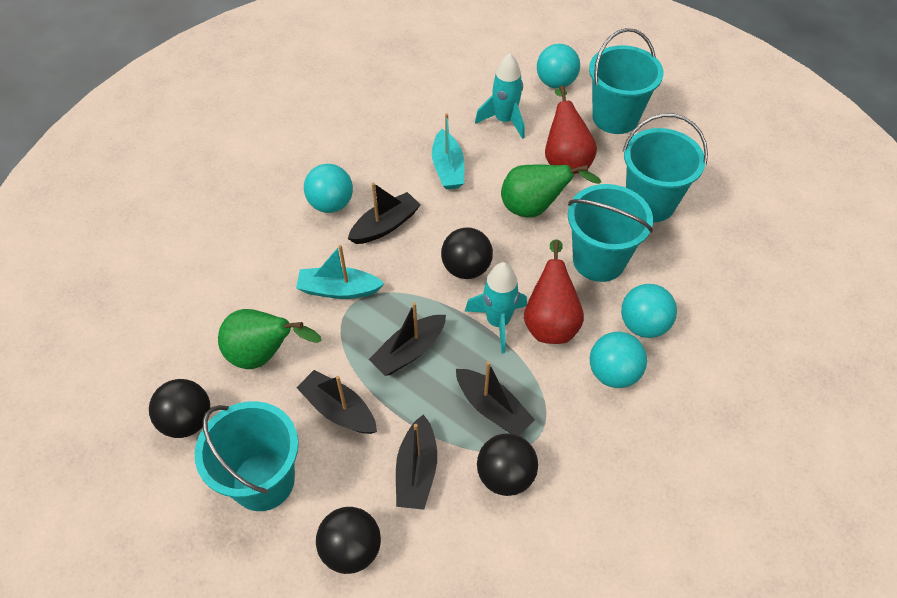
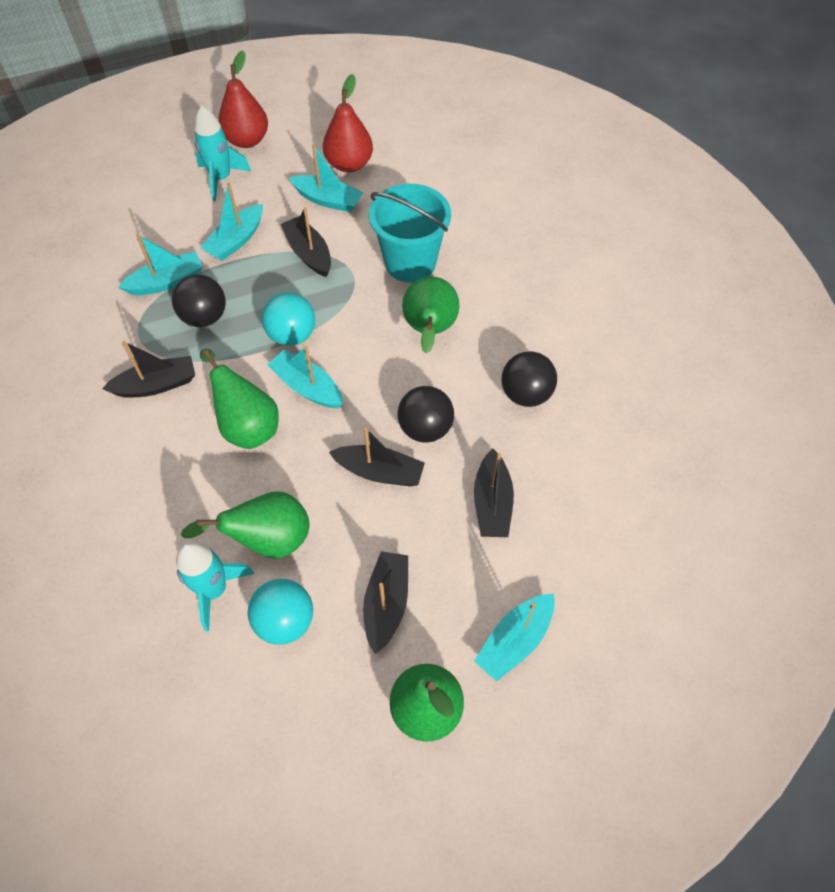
black ball: 4 -> 3
green pear: 2 -> 4
turquoise ball: 4 -> 2
turquoise boat: 2 -> 5
turquoise bucket: 4 -> 1

